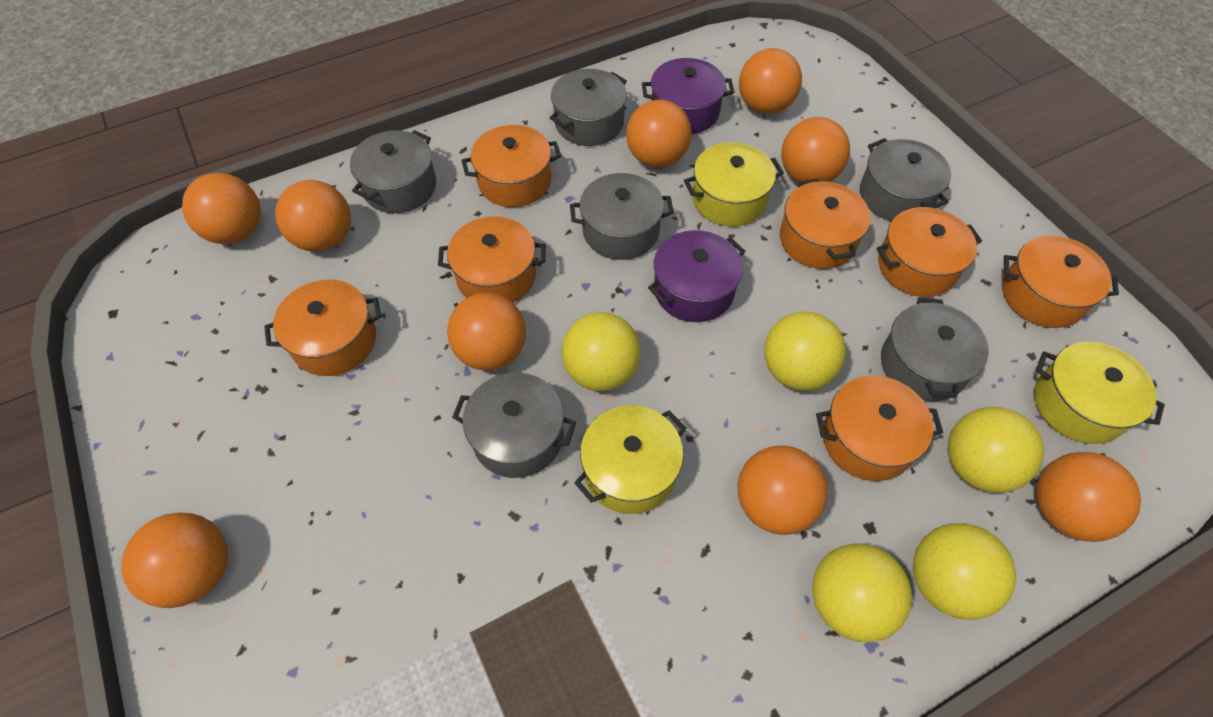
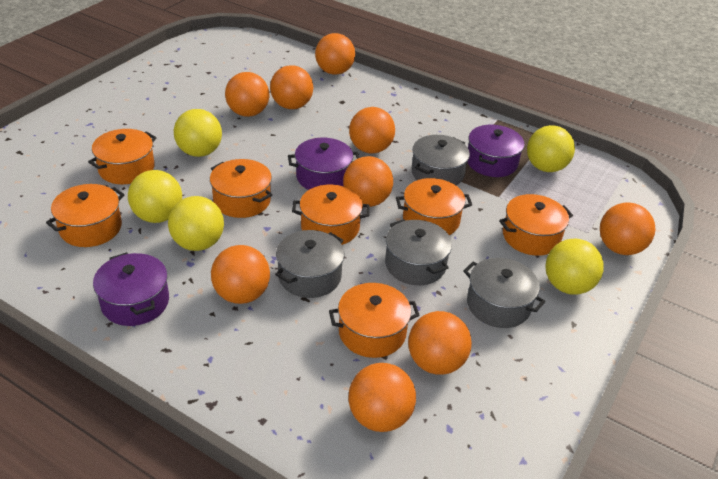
grey pot: 6 -> 4
purple pot: 2 -> 3
yellow pot: 3 -> 0

